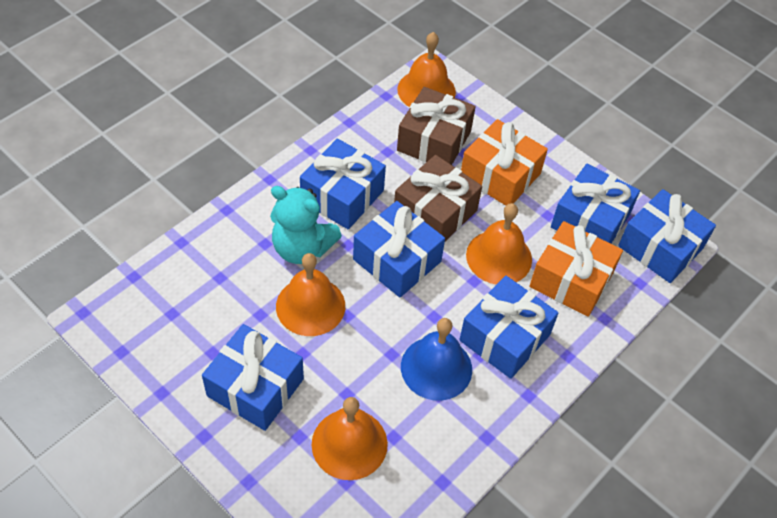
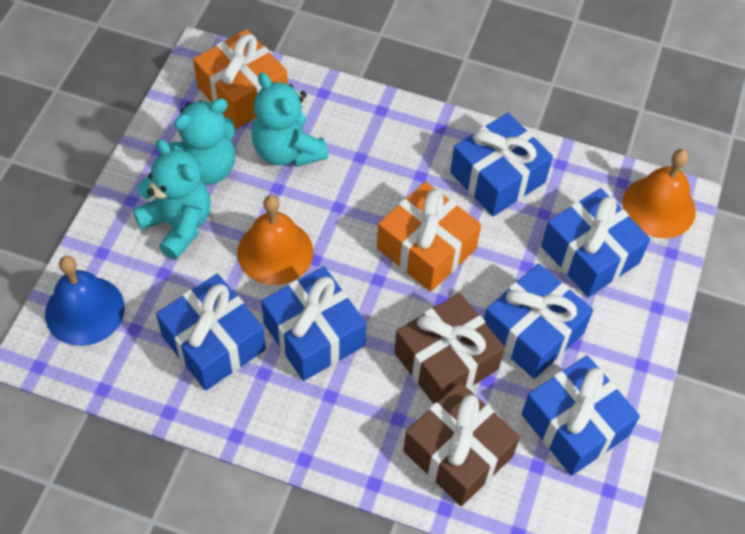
orange bell: 4 -> 2
turquoise teddy bear: 1 -> 3

